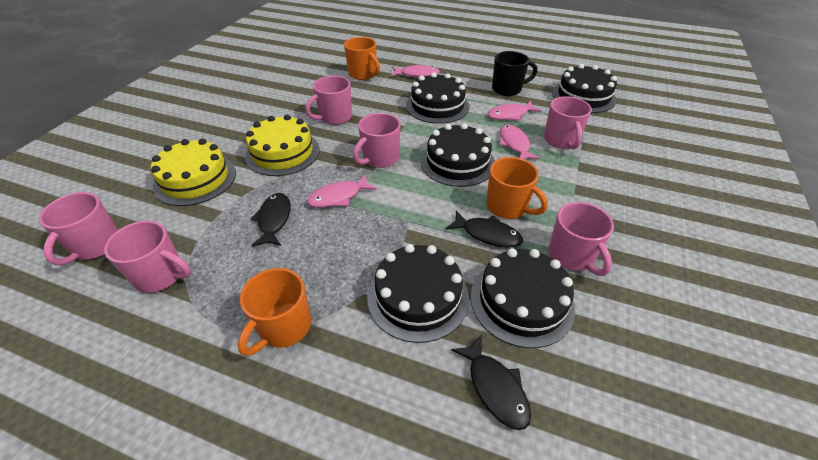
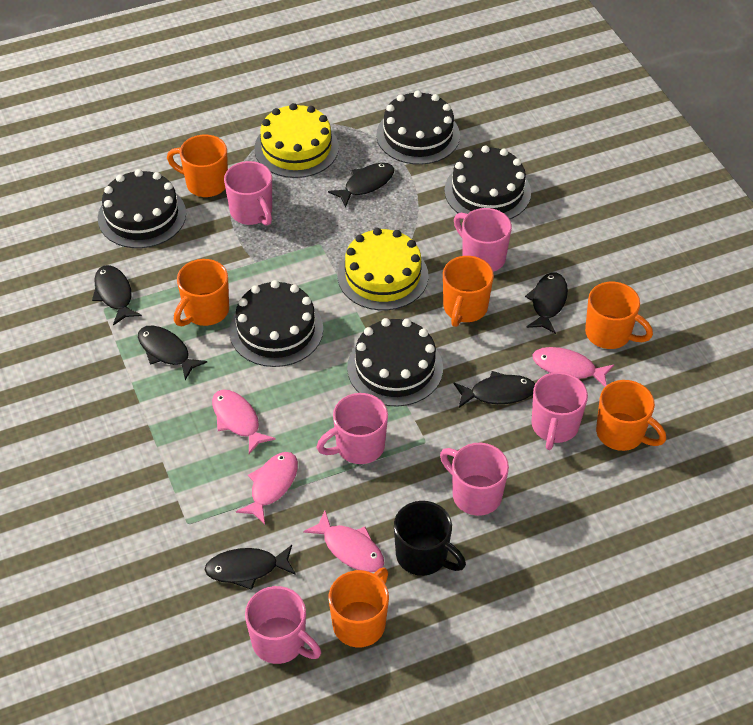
black fish: 3 -> 6
orange mug: 3 -> 6

